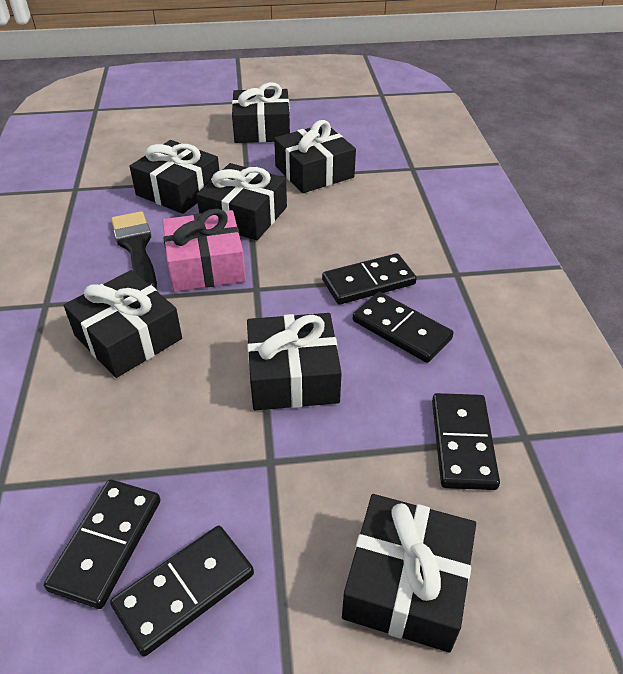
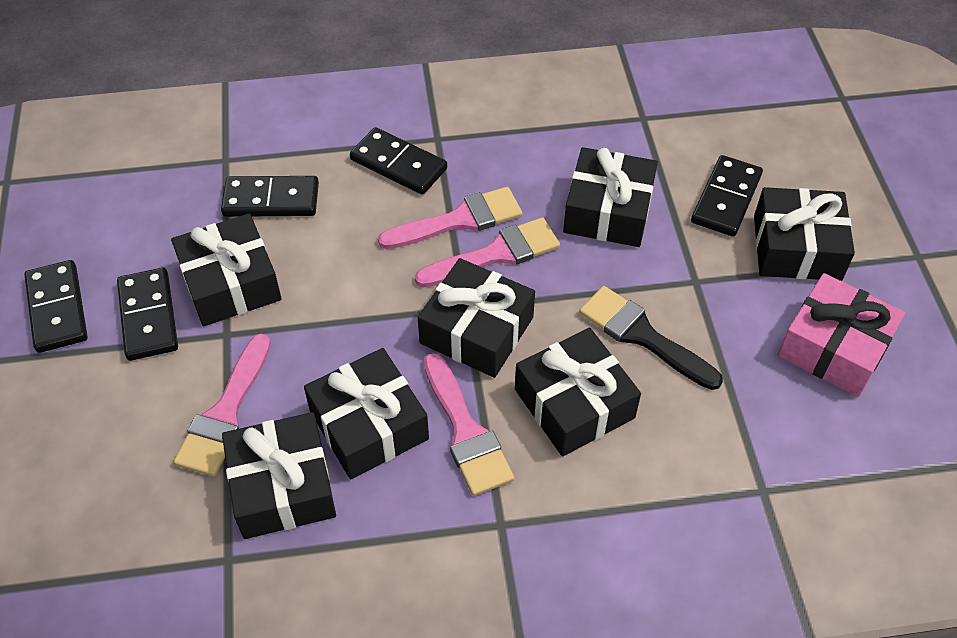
pink brush: 0 -> 4

